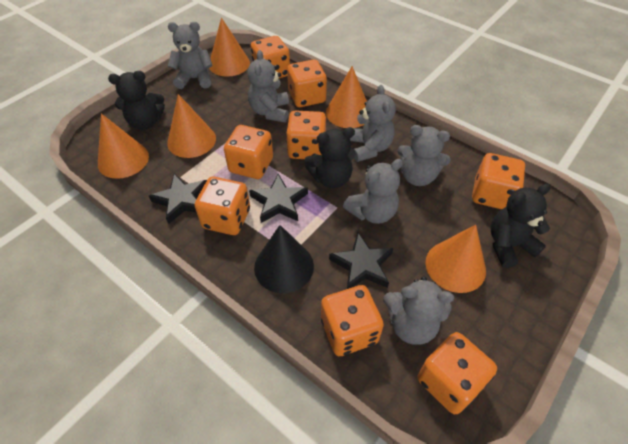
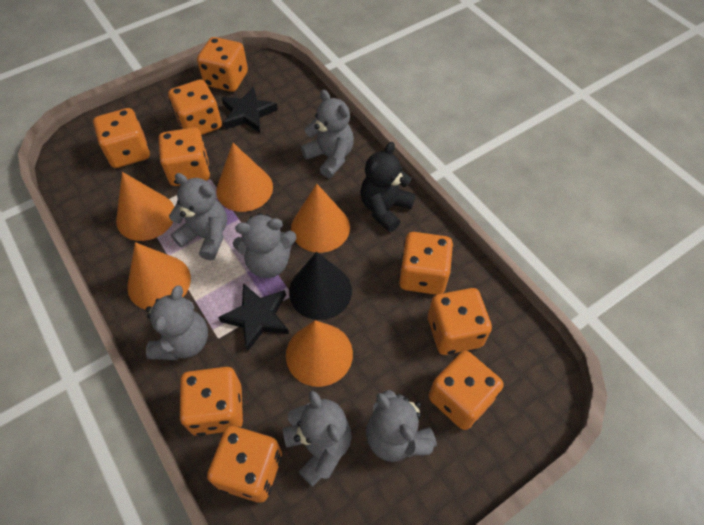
black star: 3 -> 2
black teddy bear: 3 -> 1
orange dice: 8 -> 9

